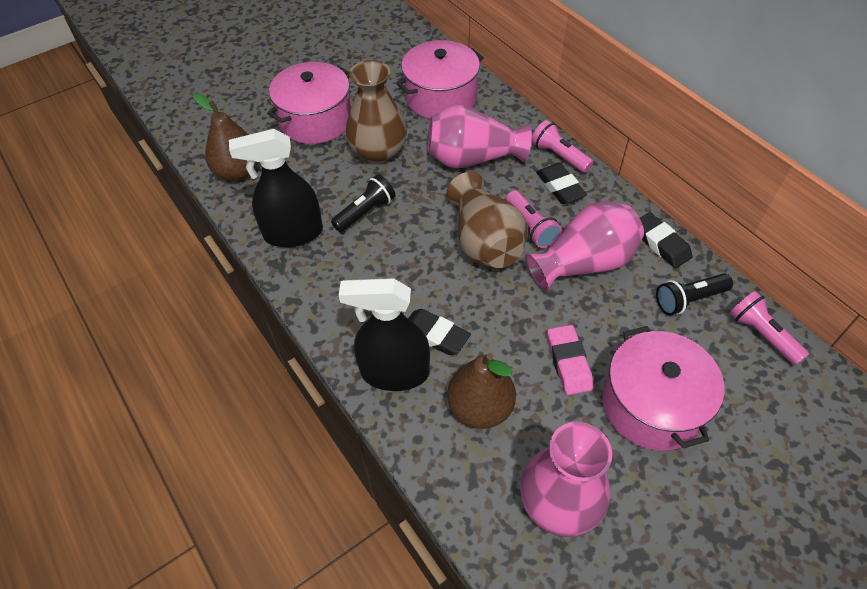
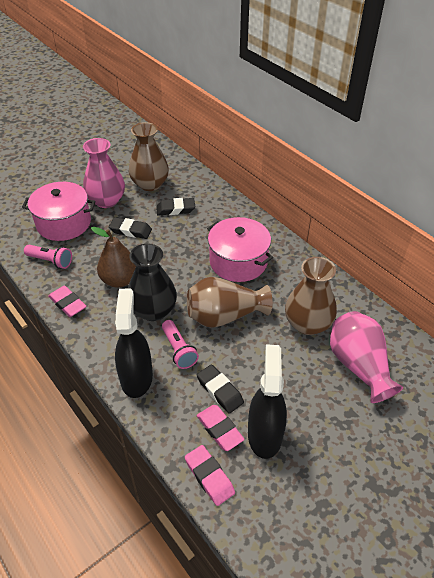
black flashlight: 2 -> 0
black vase: 0 -> 1
brown pear: 2 -> 1
brown vase: 2 -> 3
pink eraser: 1 -> 3
pink flashlight: 3 -> 2
pink pot: 3 -> 2
pink vase: 3 -> 2

